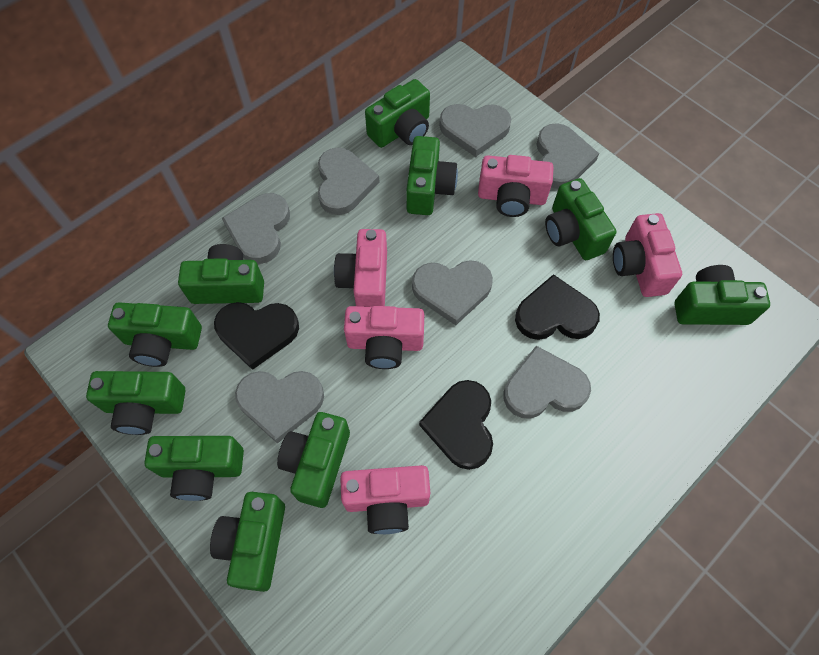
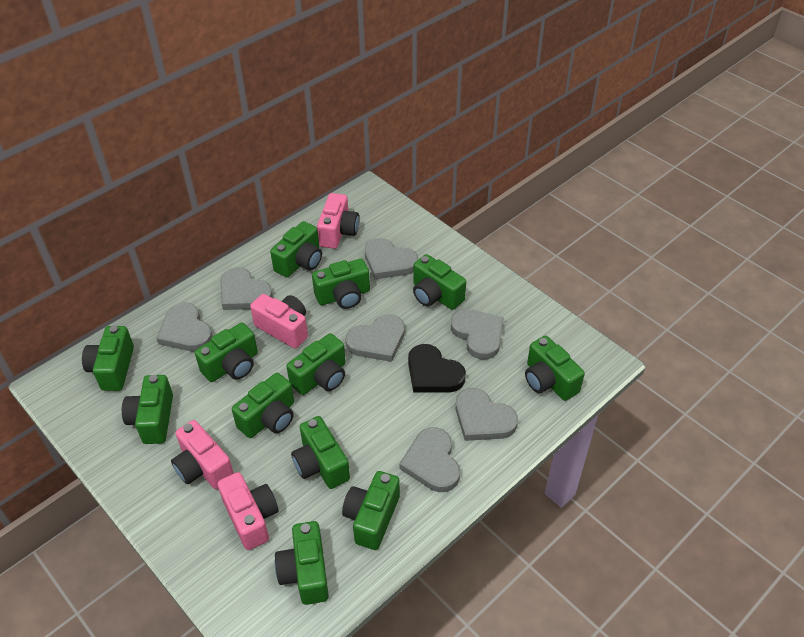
black heart: 3 -> 1
green camera: 10 -> 12
pink camera: 5 -> 4

